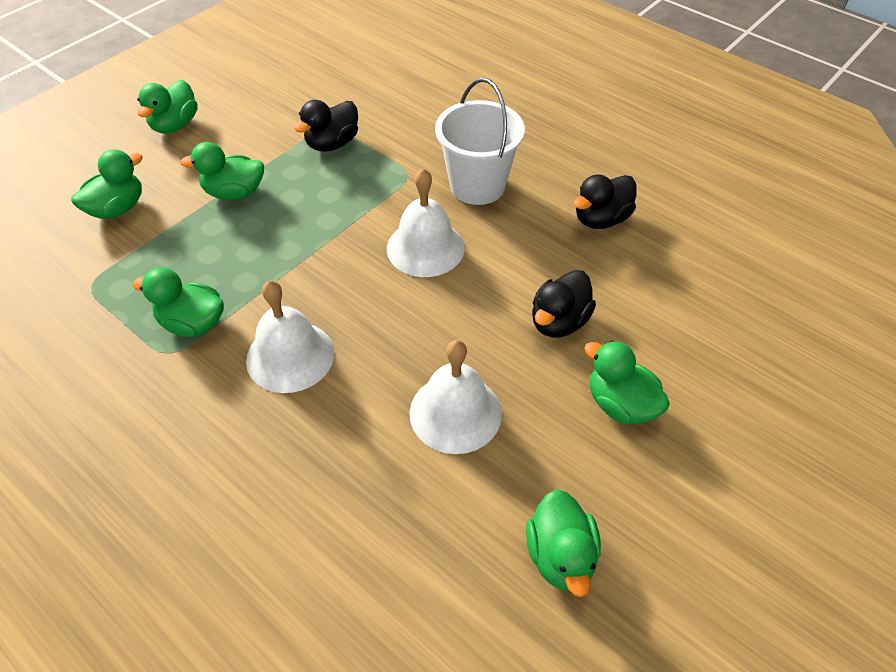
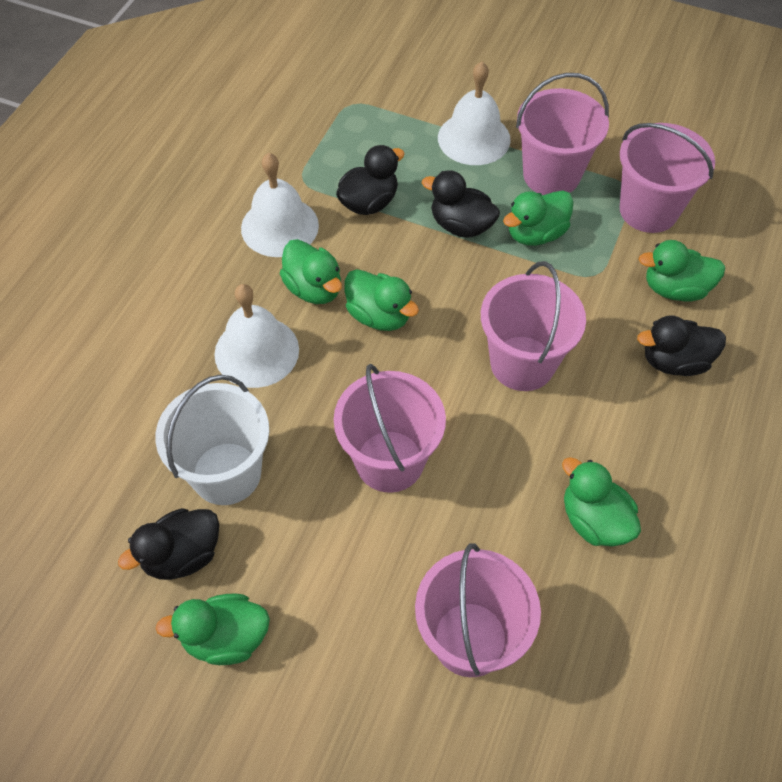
black duck: 3 -> 4
pink bucket: 0 -> 5

